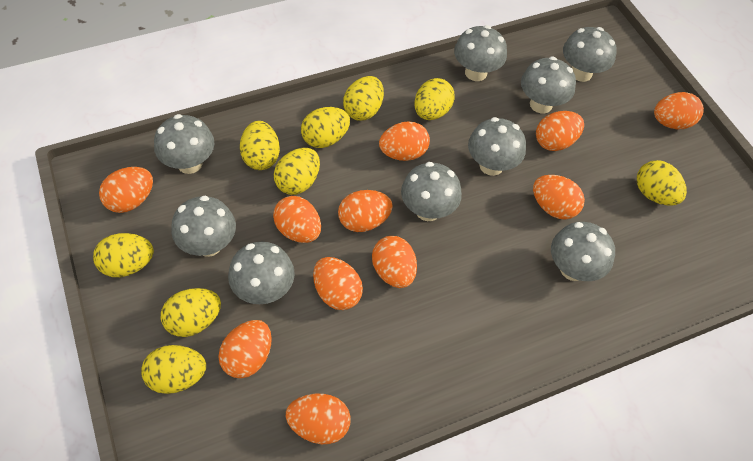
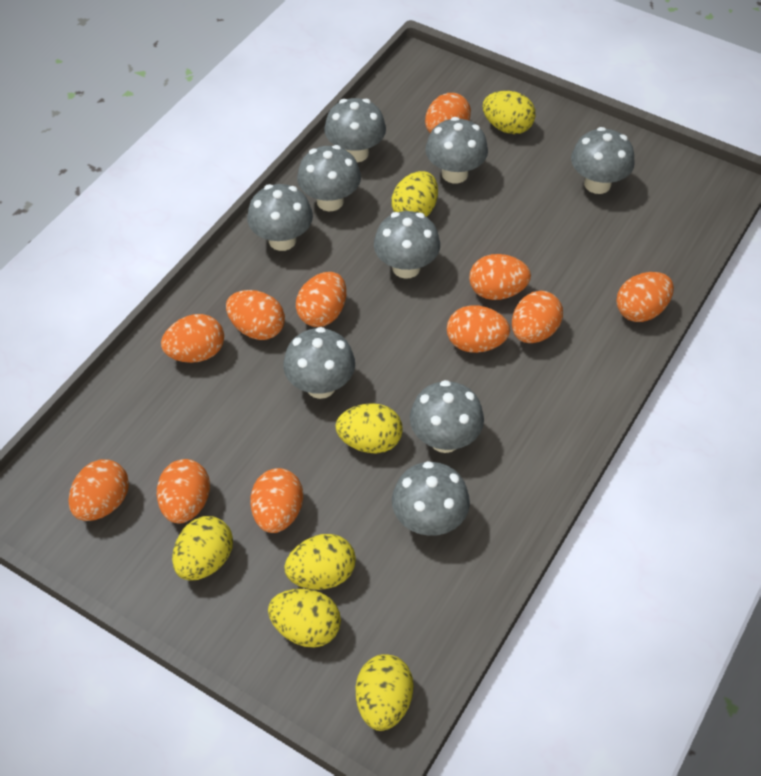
yellow egg: 9 -> 7

